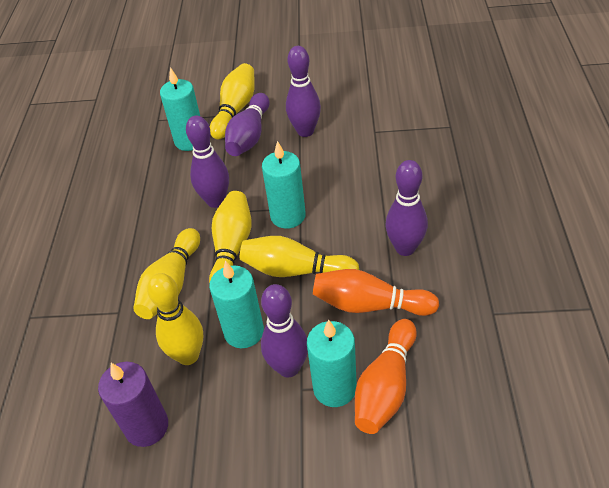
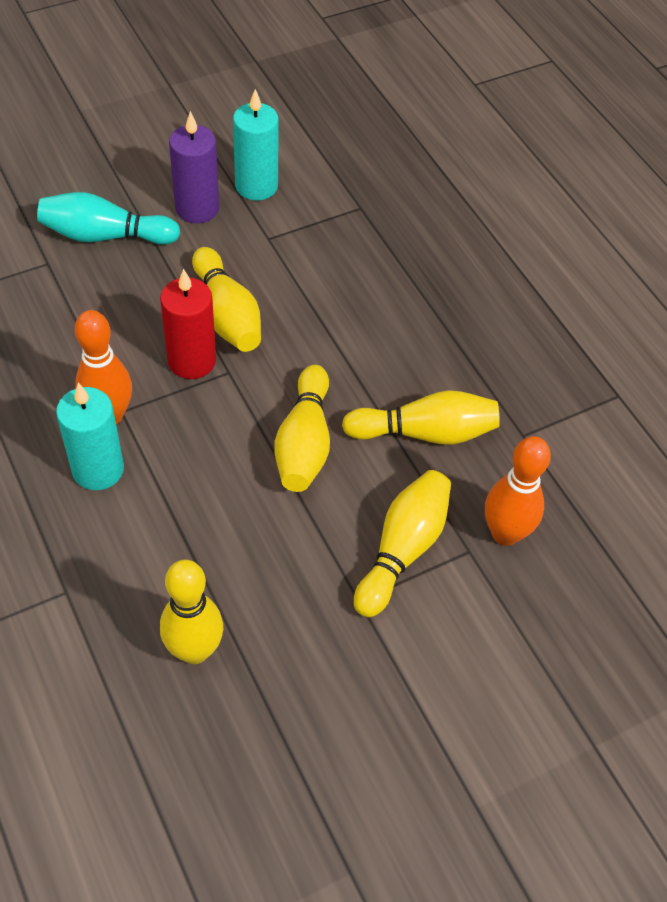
purple bowling pin: 5 -> 0
red candle: 0 -> 1
turquoise bowling pin: 0 -> 1
turquoise candle: 4 -> 2

